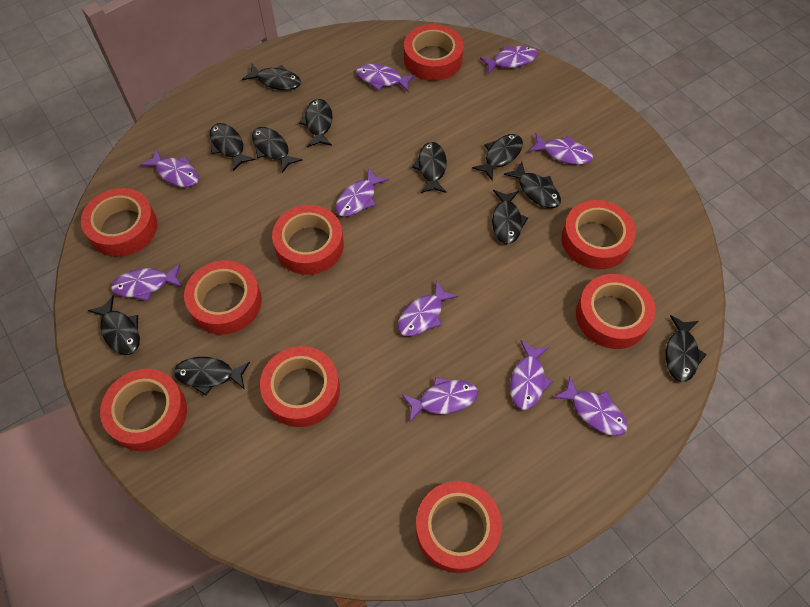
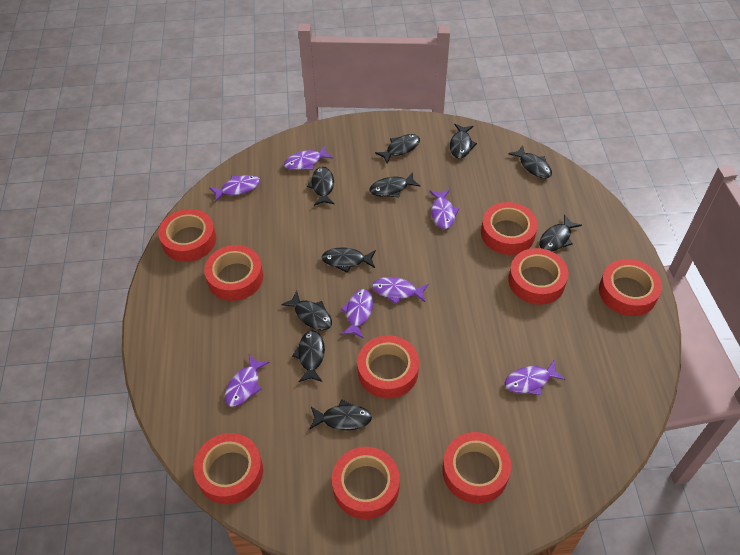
black fish: 11 -> 10
purple fish: 10 -> 7

